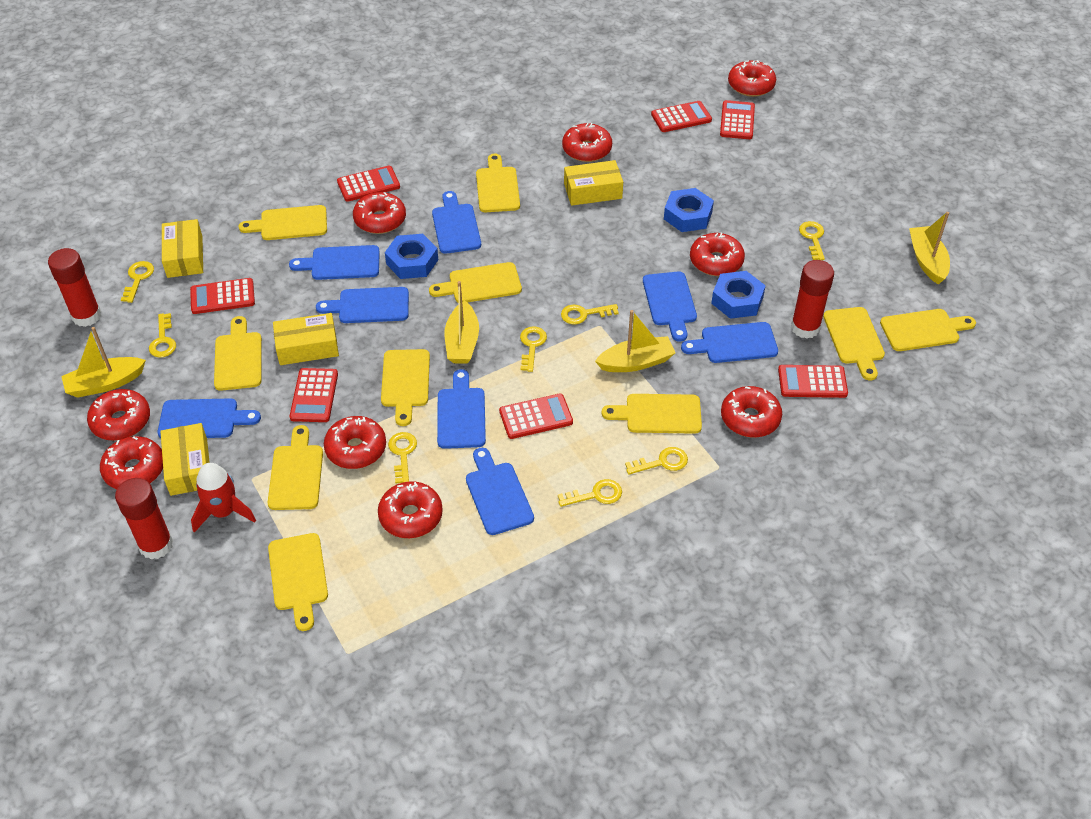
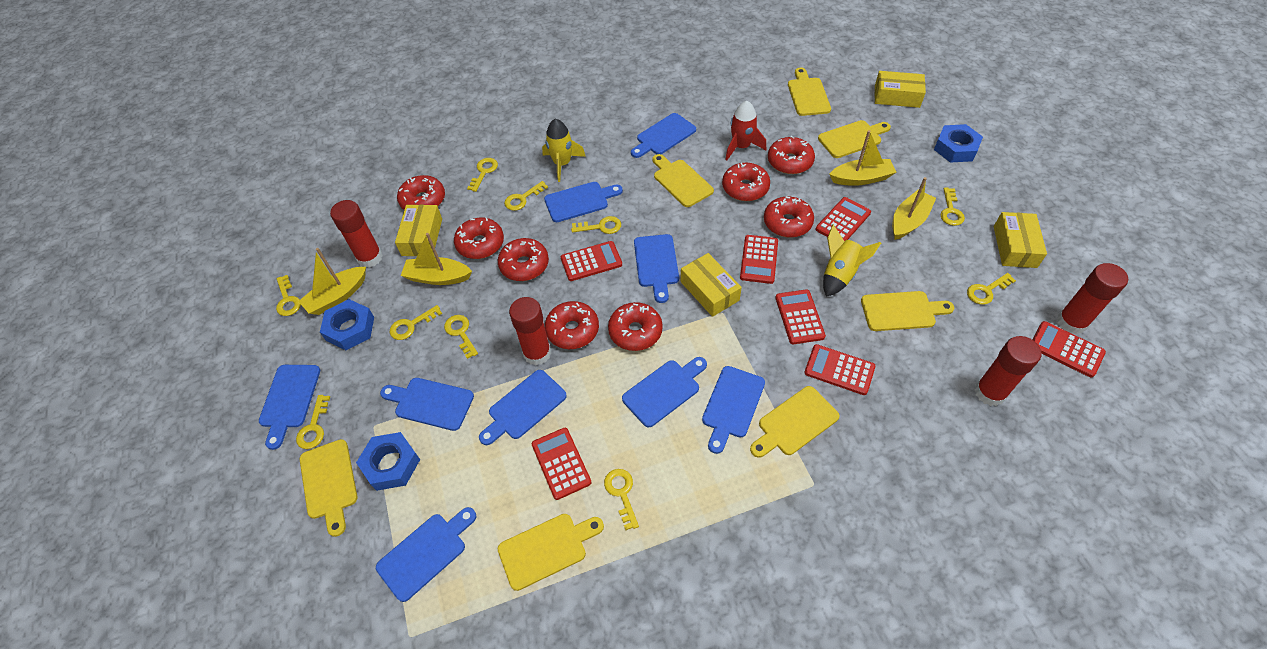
blue cutting board: 8 -> 9
red donut: 9 -> 8
red glue stick: 3 -> 4
yellow cutting board: 10 -> 7
yellow key: 8 -> 10
yellow rocket: 0 -> 2

